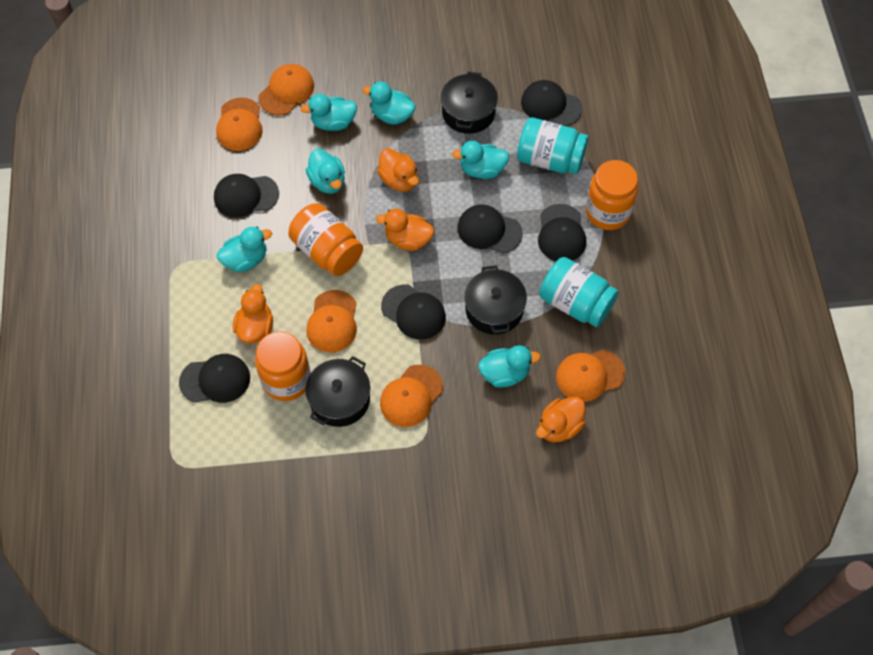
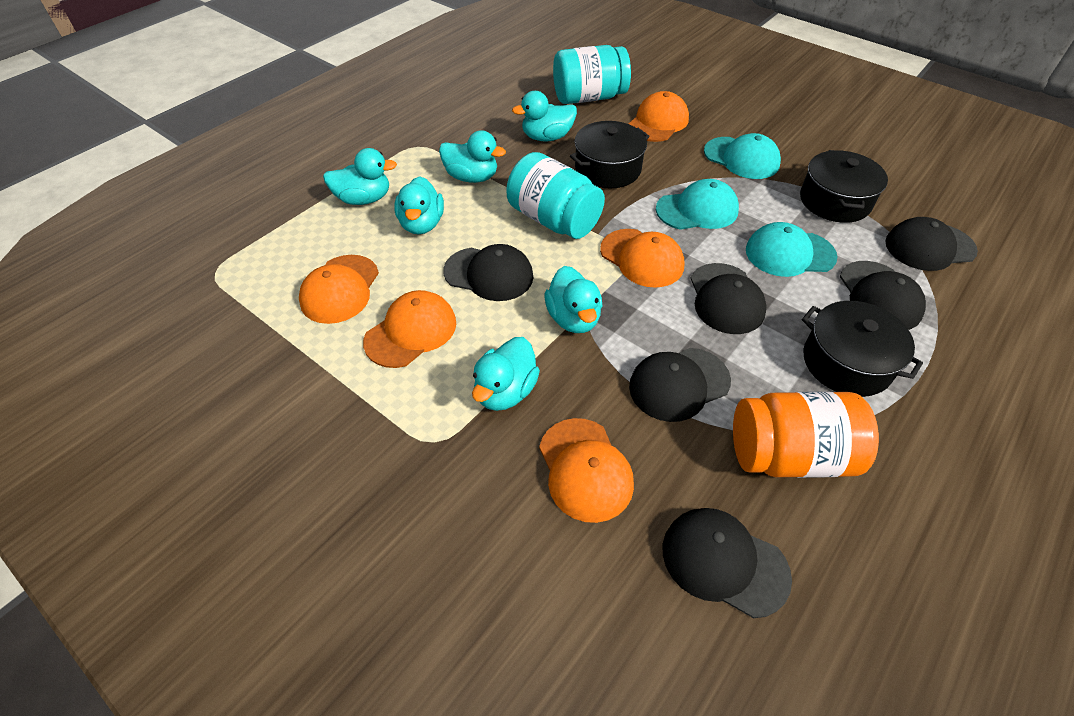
orange duck: 4 -> 0
orange jar: 3 -> 1
turquoise cap: 0 -> 3

